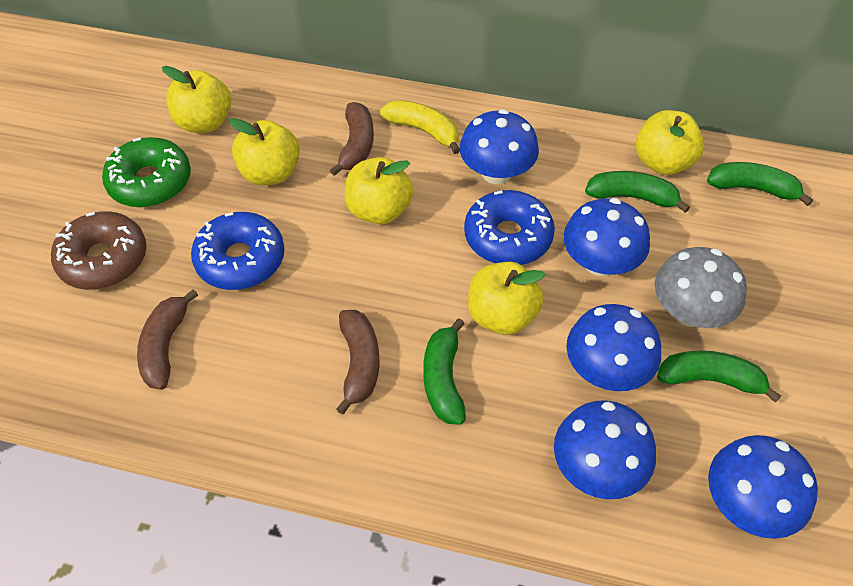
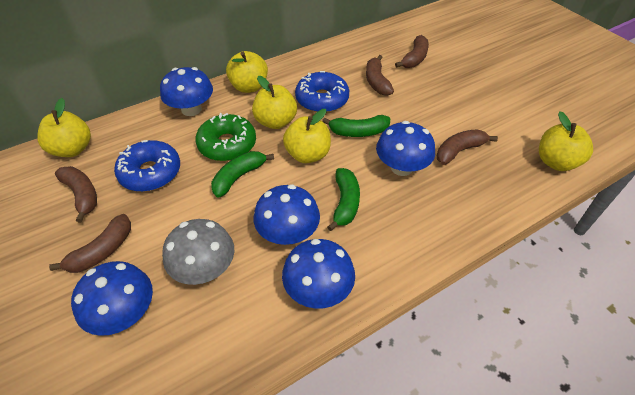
brown banana: 3 -> 5
brown donut: 1 -> 0
green banana: 4 -> 3
yellow banana: 1 -> 0

